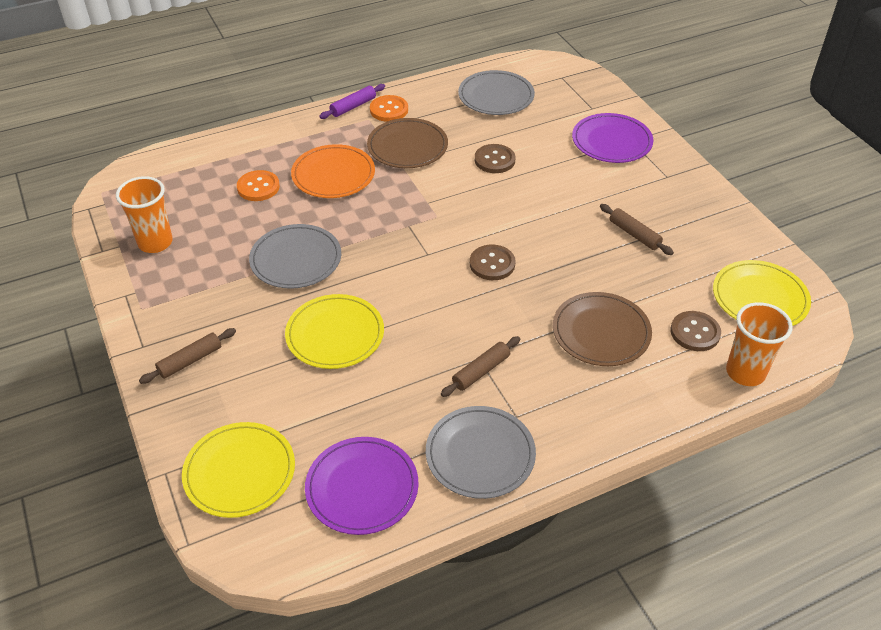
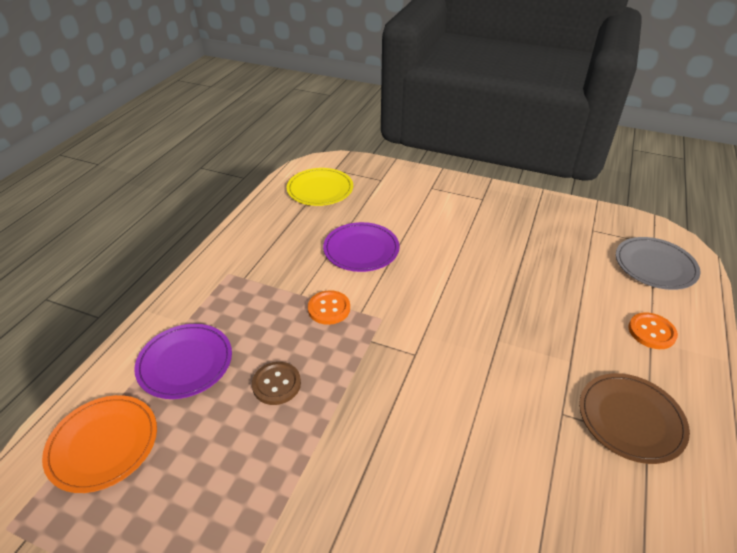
brown button: 3 -> 1
brown plate: 2 -> 1
brown rolling pin: 3 -> 0
grey plate: 3 -> 1
orange cup: 2 -> 0
purple rolling pin: 1 -> 0
yellow plate: 3 -> 1

